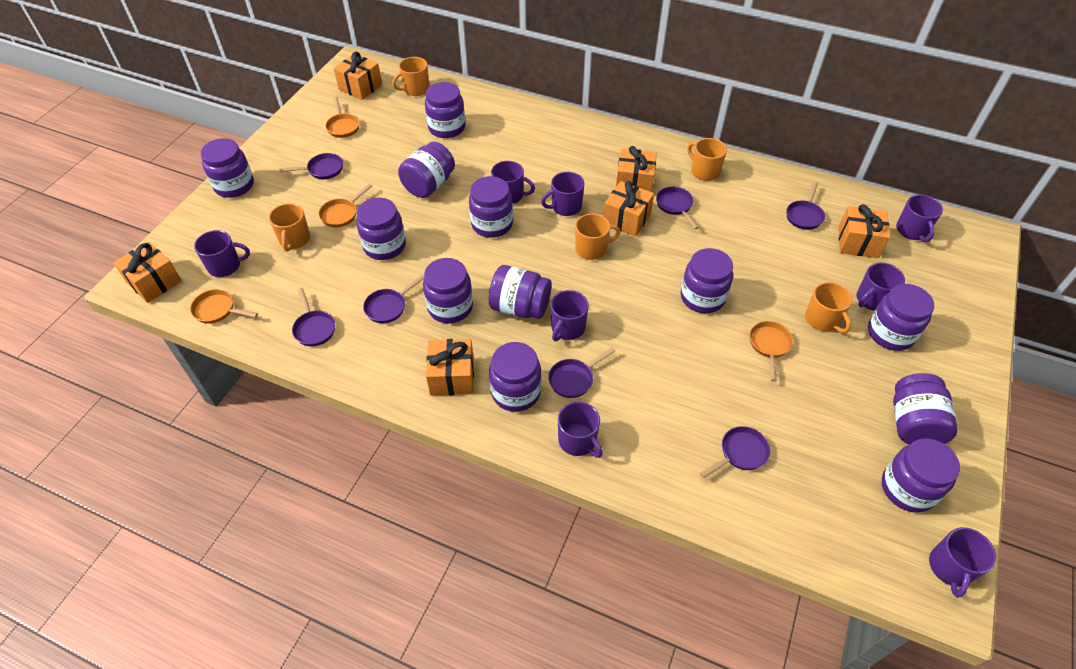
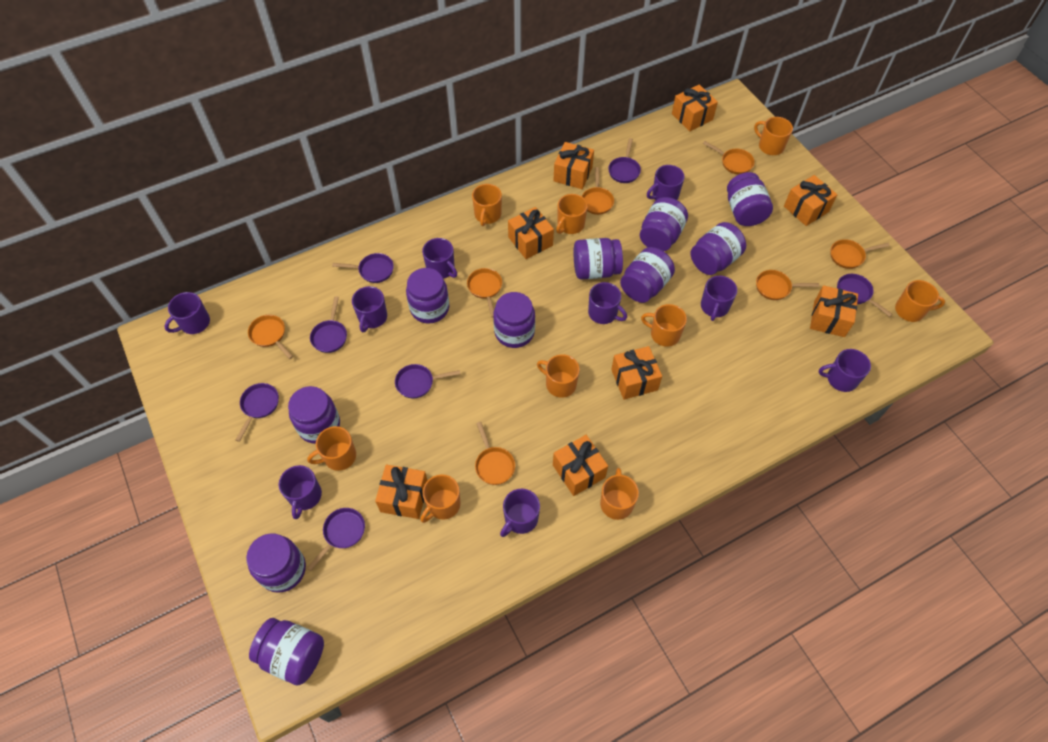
orange gift: 6 -> 8
orange mug: 5 -> 9
orange pan: 4 -> 7
purple jar: 12 -> 10
purple mug: 8 -> 9

